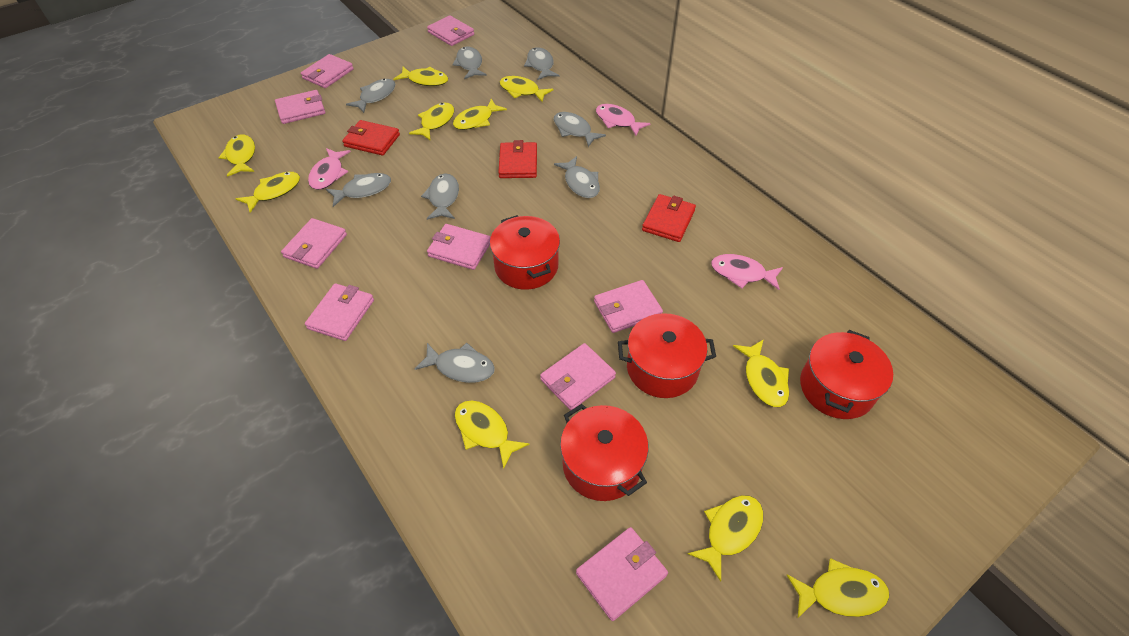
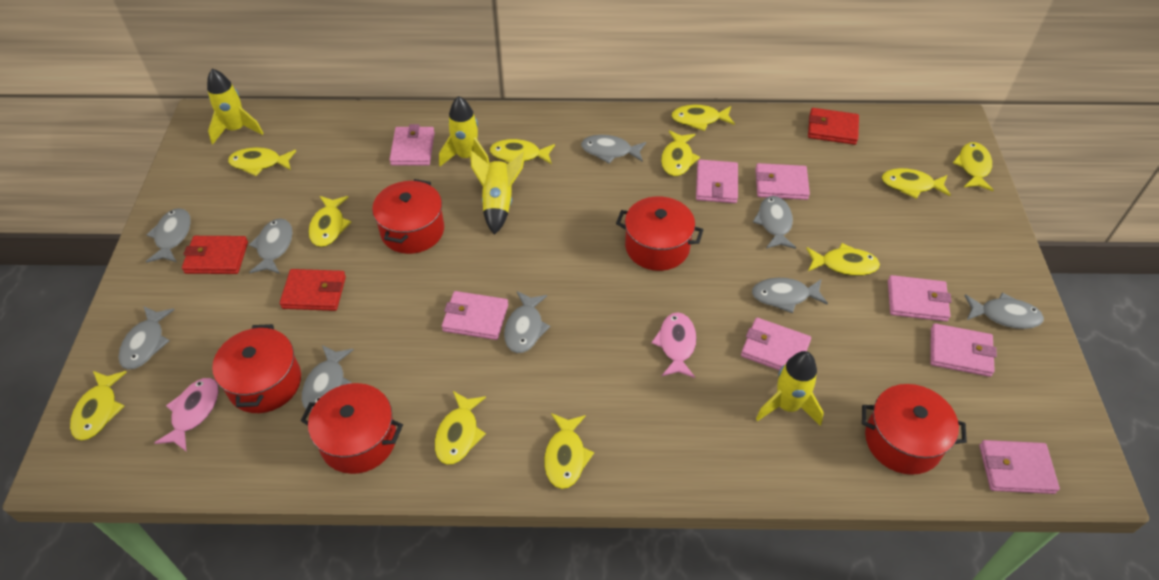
grey fish: 8 -> 9
pink fish: 3 -> 2
pink wallet: 9 -> 8
red pot: 4 -> 5
yellow fish: 10 -> 11
yellow rocket: 0 -> 4

